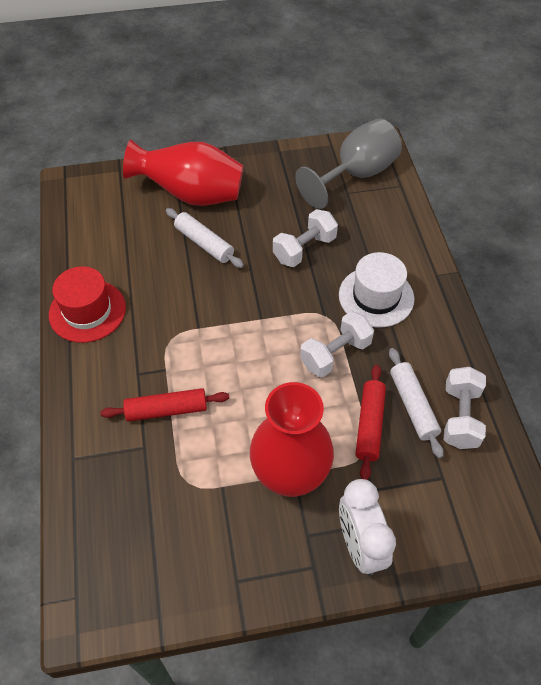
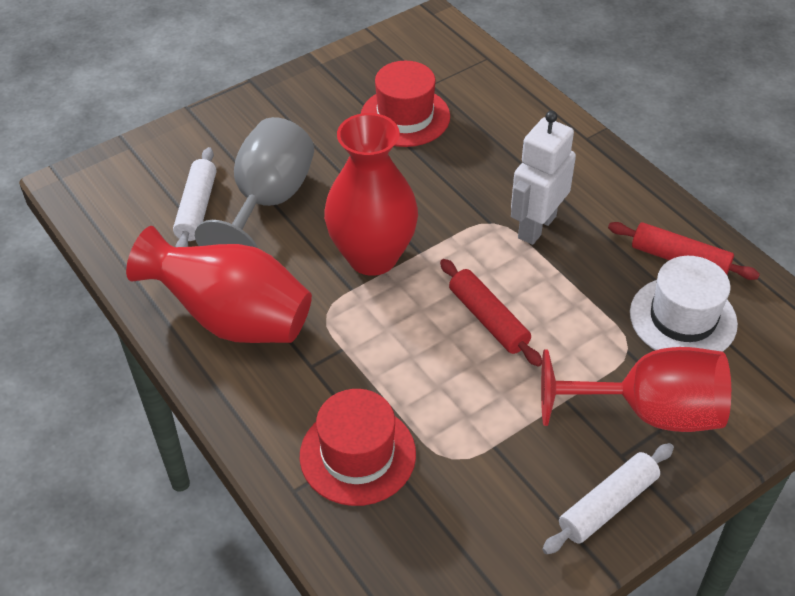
red goblet: 0 -> 1
red hat: 1 -> 2
white clock: 1 -> 0
white dumbbell: 3 -> 0
white robot: 0 -> 1

